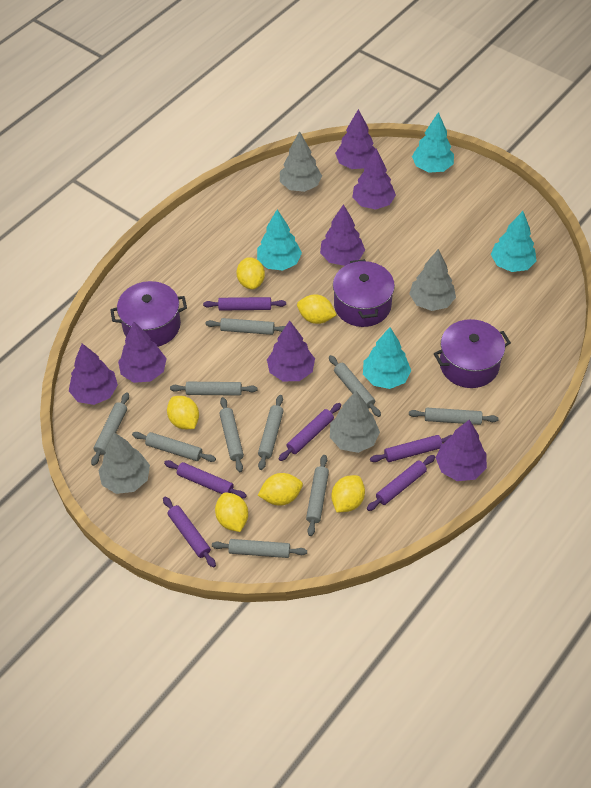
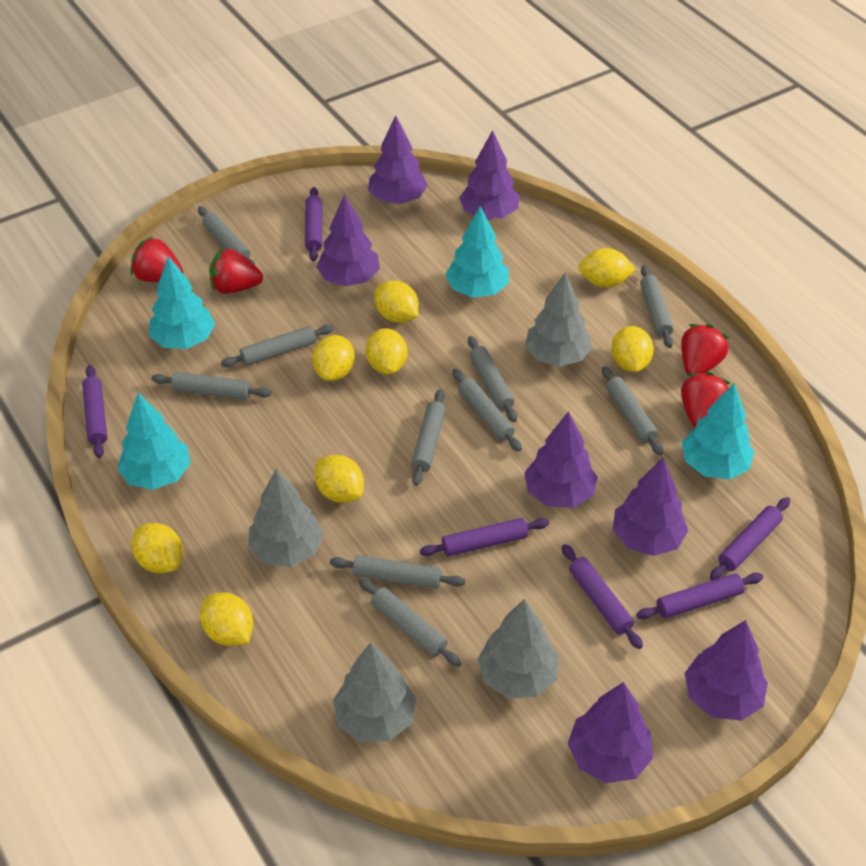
purple pot: 3 -> 0
red strawberry: 0 -> 4
yellow lemon: 6 -> 8

